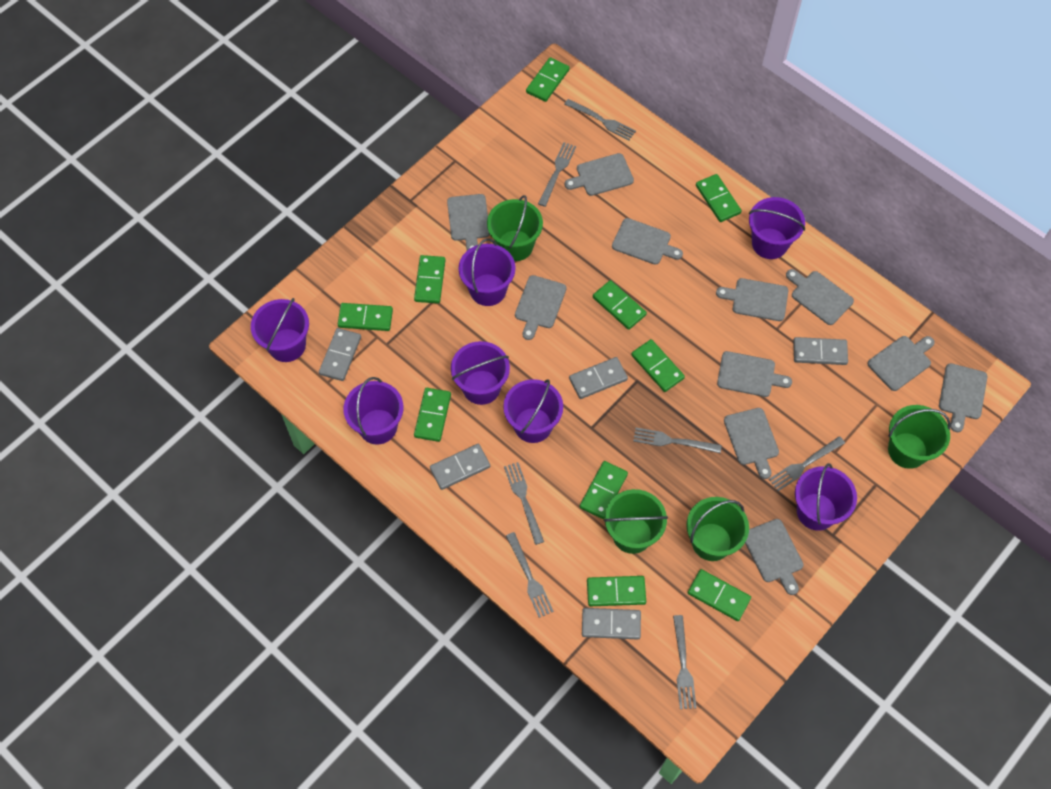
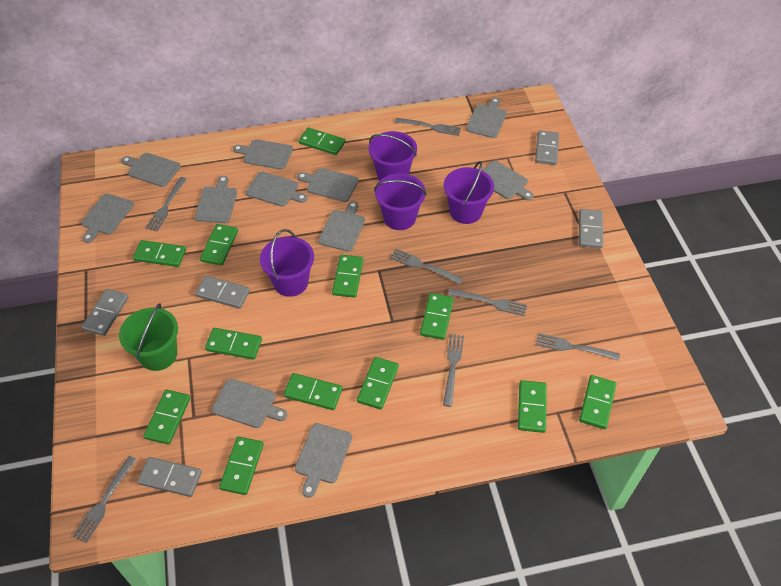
green bucket: 4 -> 1
green domino: 10 -> 12
purple bucket: 7 -> 4

